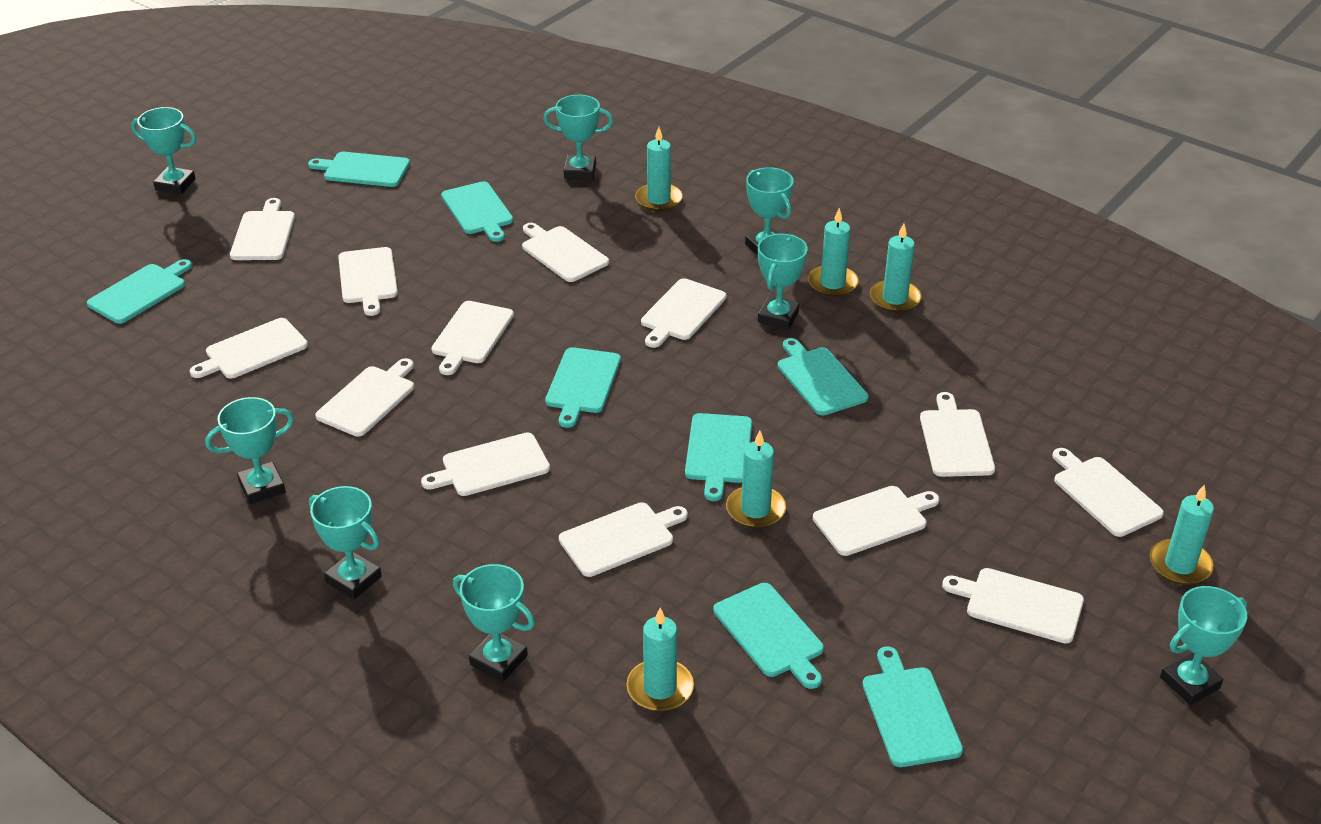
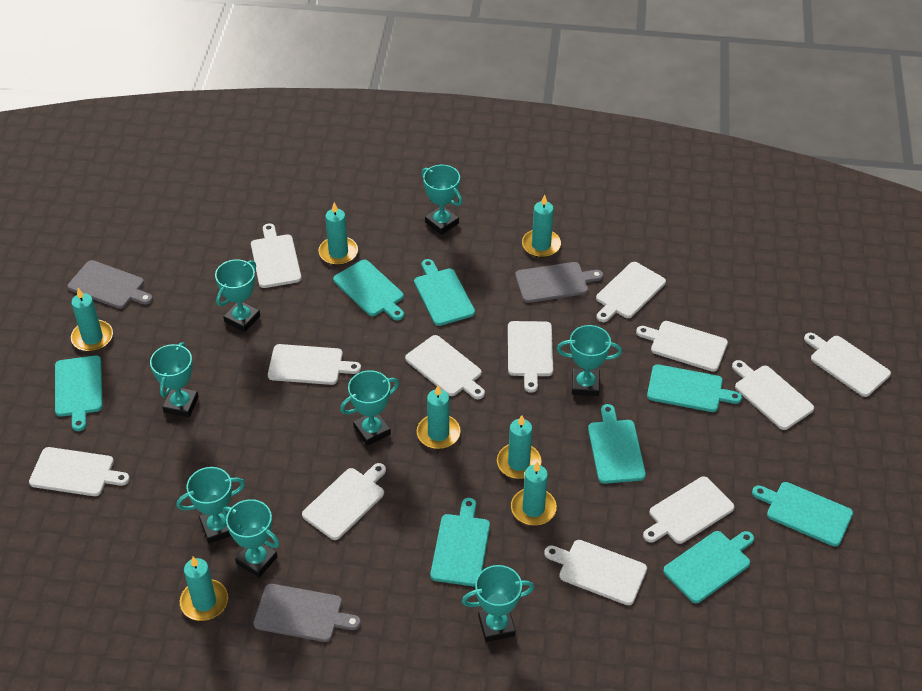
grey cutting board: 0 -> 3
turquoise candle: 6 -> 7
white cutting board: 13 -> 12

